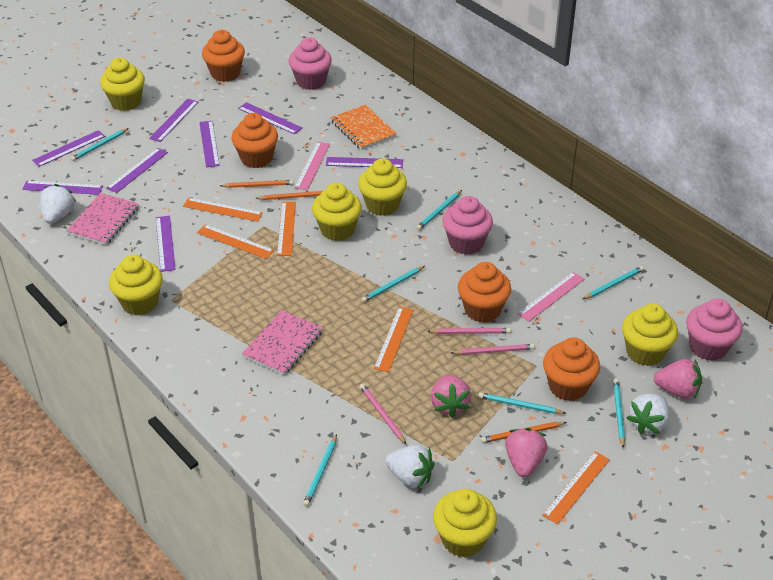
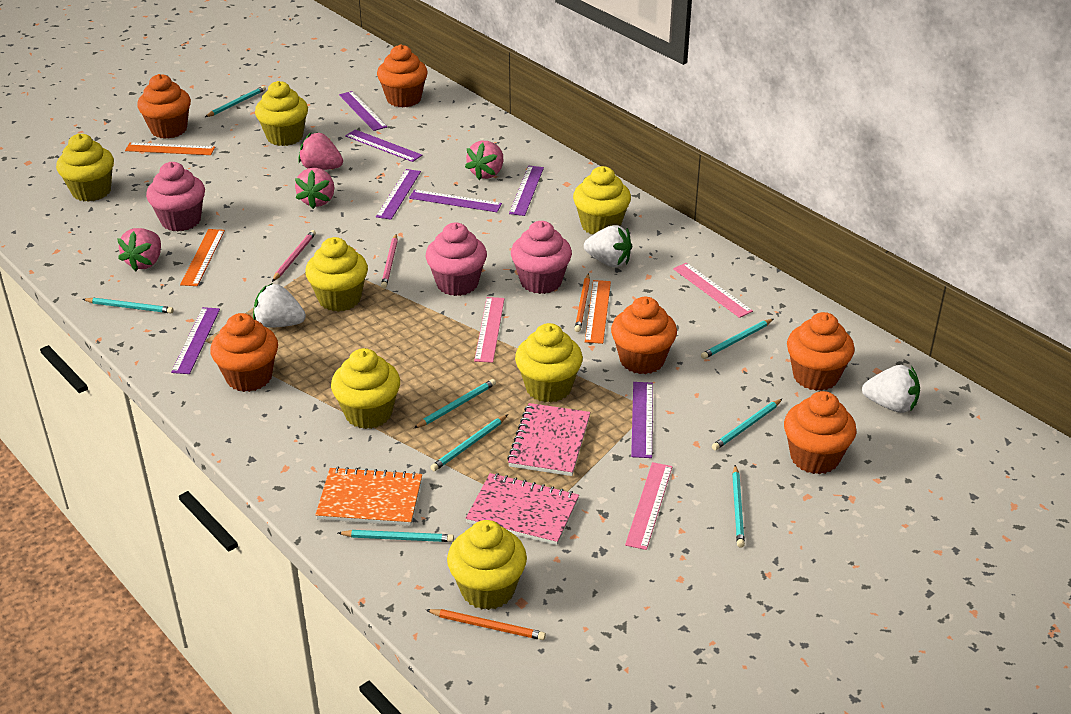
orange cupcake: 4 -> 6
orange pencil: 3 -> 2
orange ruler: 5 -> 3
pink pencil: 3 -> 2
pink ruler: 2 -> 3
pink strawberry: 3 -> 4
purple ruler: 8 -> 7
turquoise pencil: 7 -> 8
yellow cupcake: 6 -> 7

